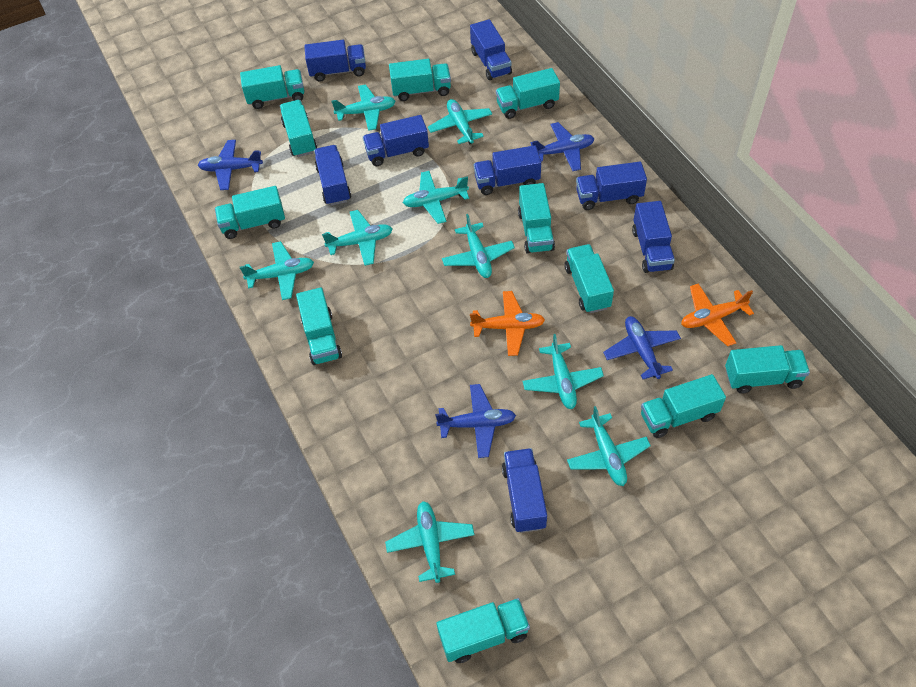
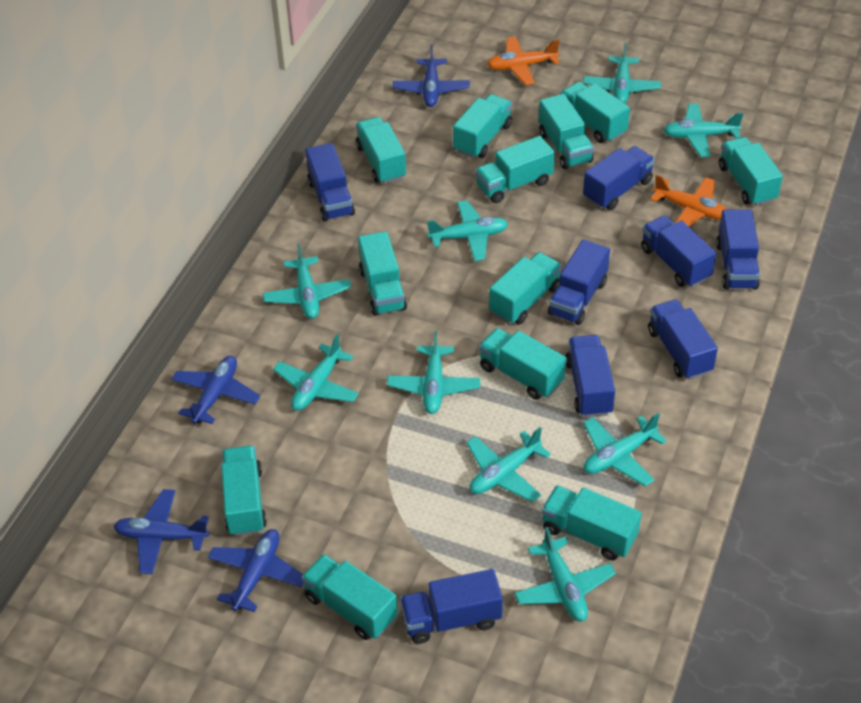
turquoise truck: 11 -> 12

